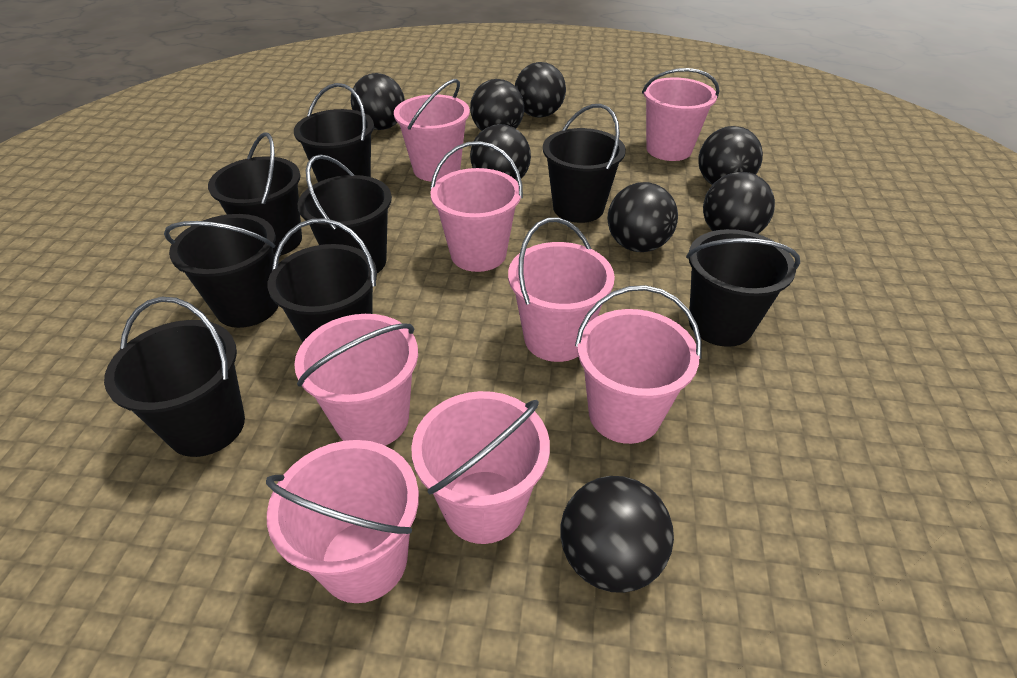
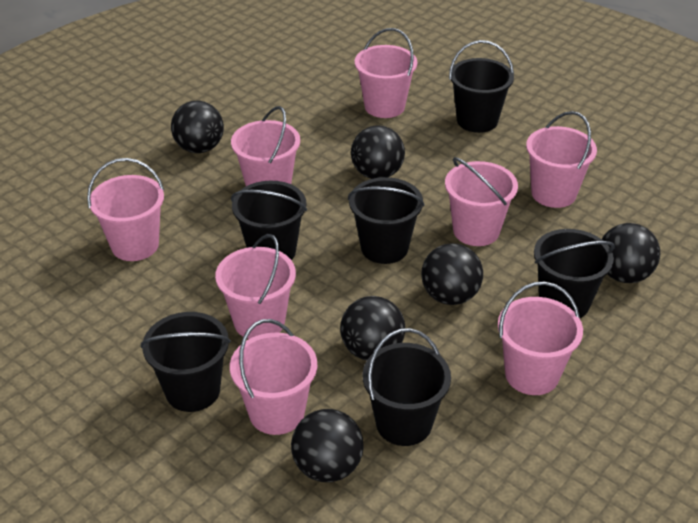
black ball: 8 -> 6
black bucket: 8 -> 6

